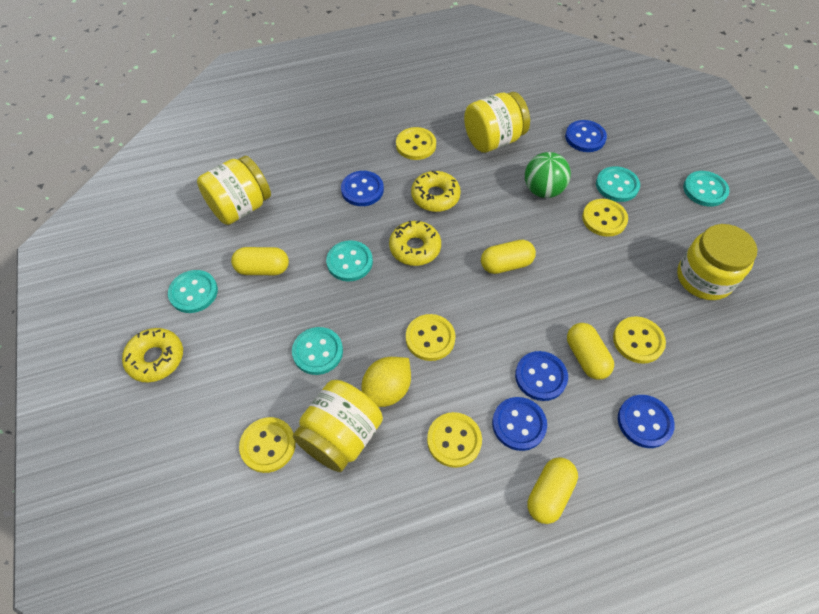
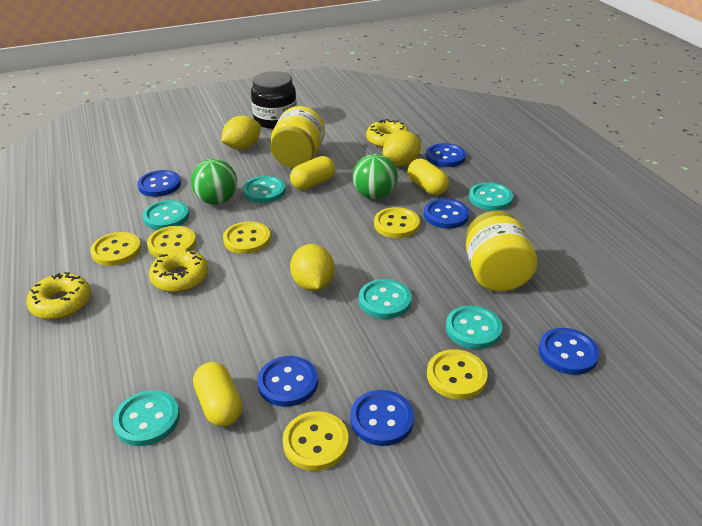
black jar: 0 -> 1
blue button: 5 -> 6
green ball: 1 -> 2
turquoise button: 5 -> 6
yellow capsule: 4 -> 3
yellow jar: 4 -> 2
yellow lemon: 1 -> 3

